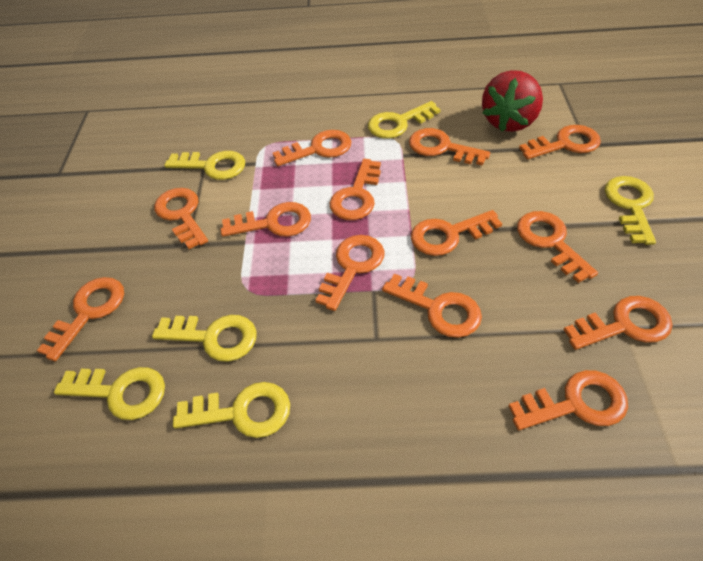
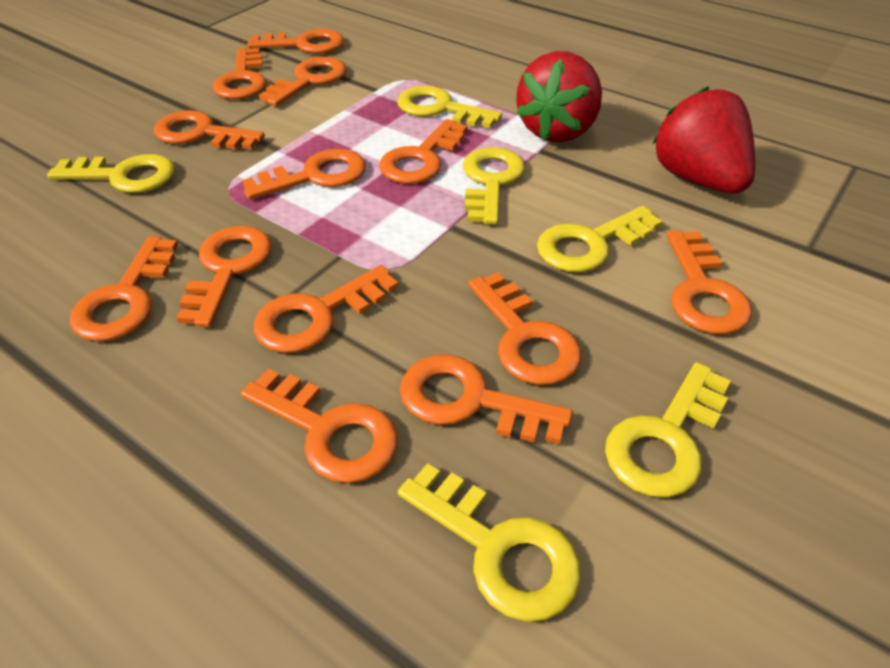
red strawberry: 1 -> 2

